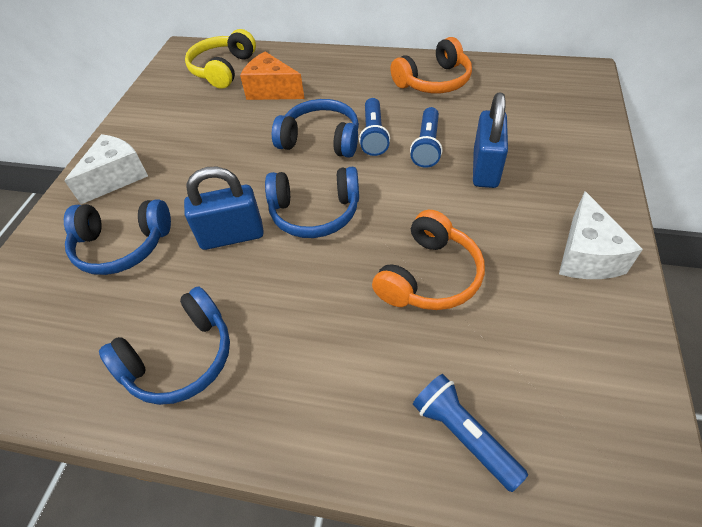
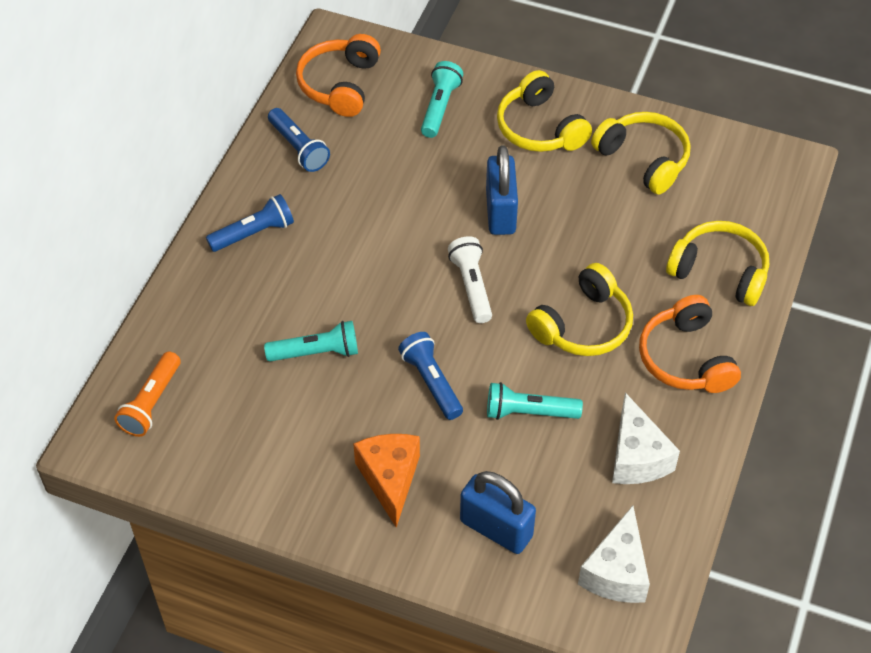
blue headphones: 4 -> 0
orange flashlight: 0 -> 1
turquoise flashlight: 0 -> 3
white flashlight: 0 -> 1
yellow headphones: 1 -> 4

